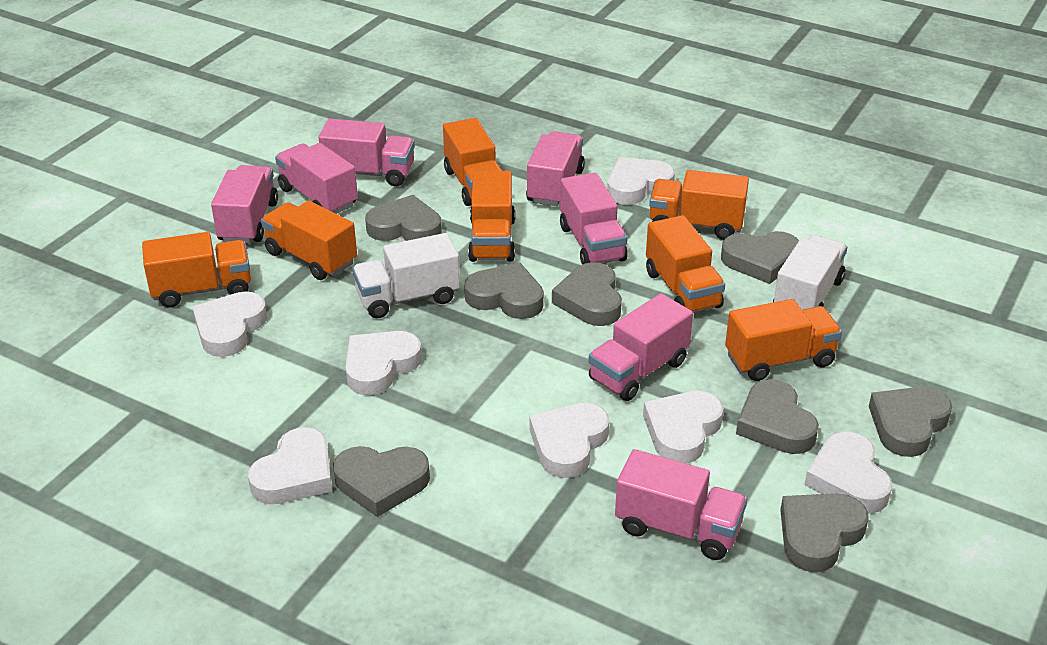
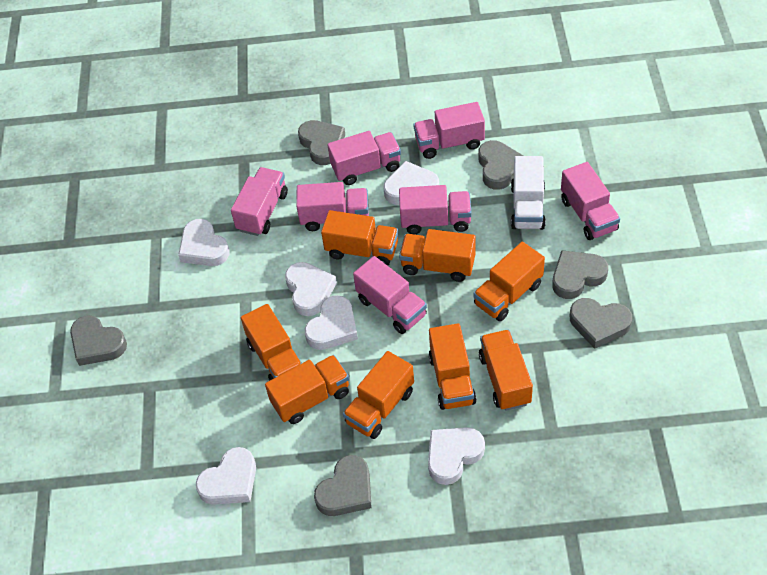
grey heart: 8 -> 6
orange truck: 7 -> 8
white heart: 7 -> 6
white truck: 2 -> 1

